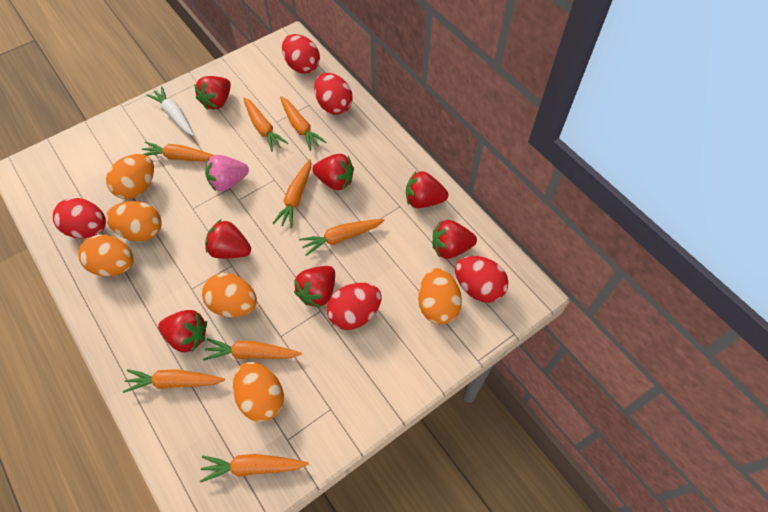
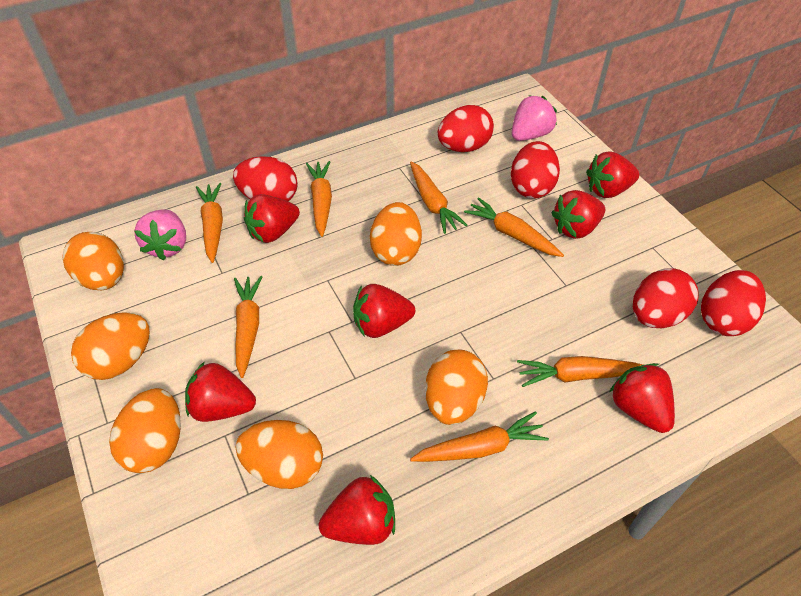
orange carrot: 8 -> 7
pink strawberry: 1 -> 2
white carrot: 1 -> 0

